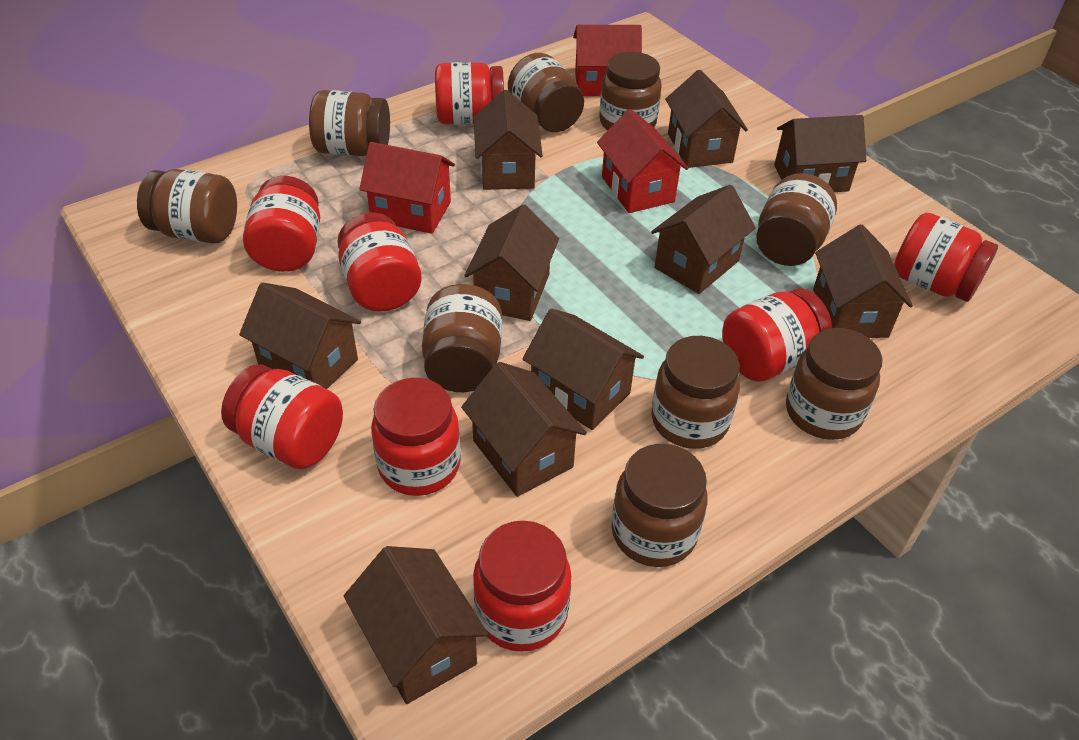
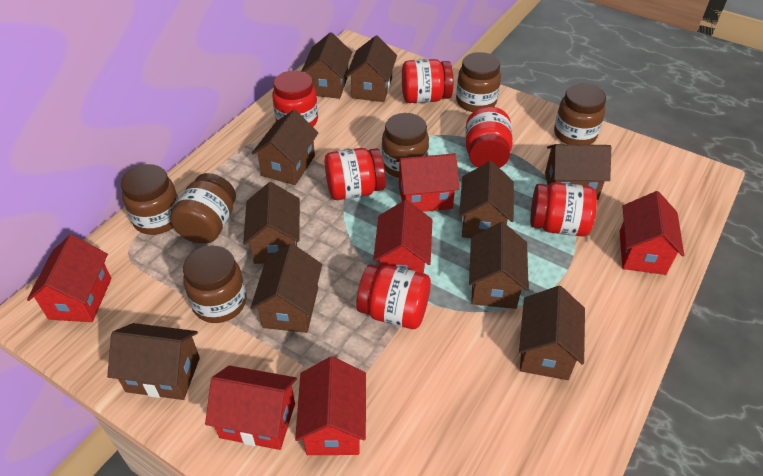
brown jar: 9 -> 6
red house: 3 -> 6
red jar: 8 -> 6

